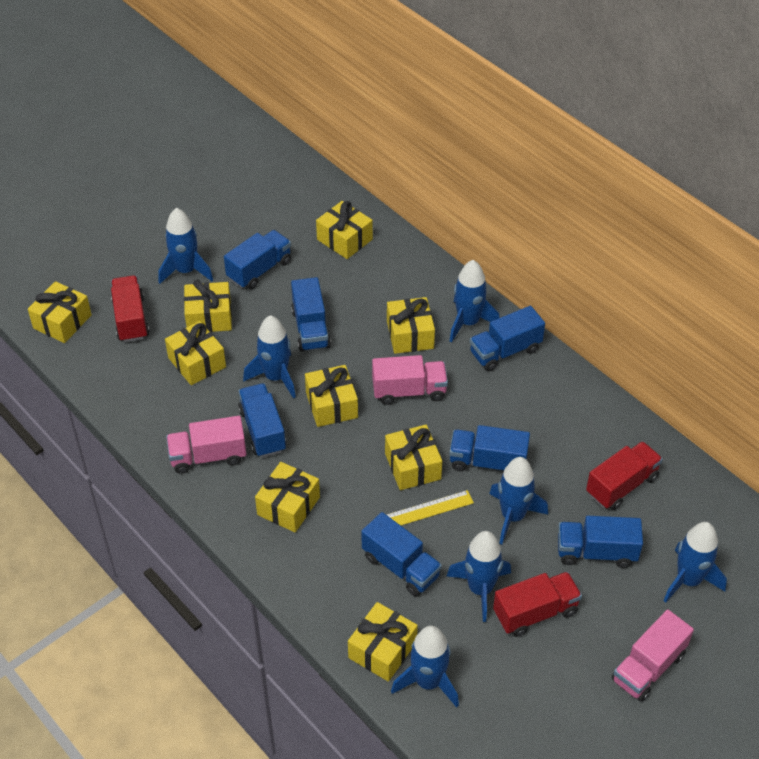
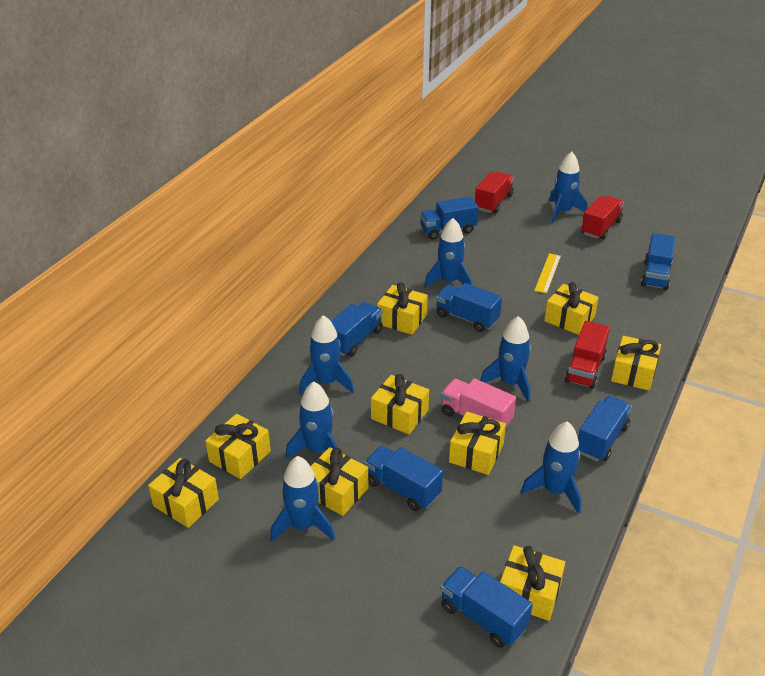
pink truck: 3 -> 1

